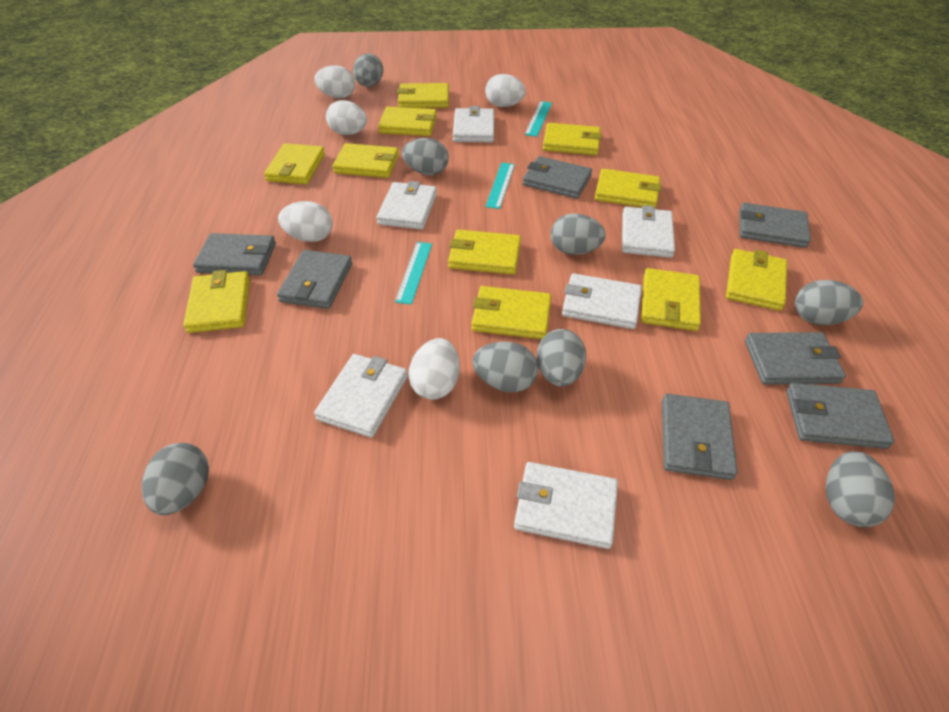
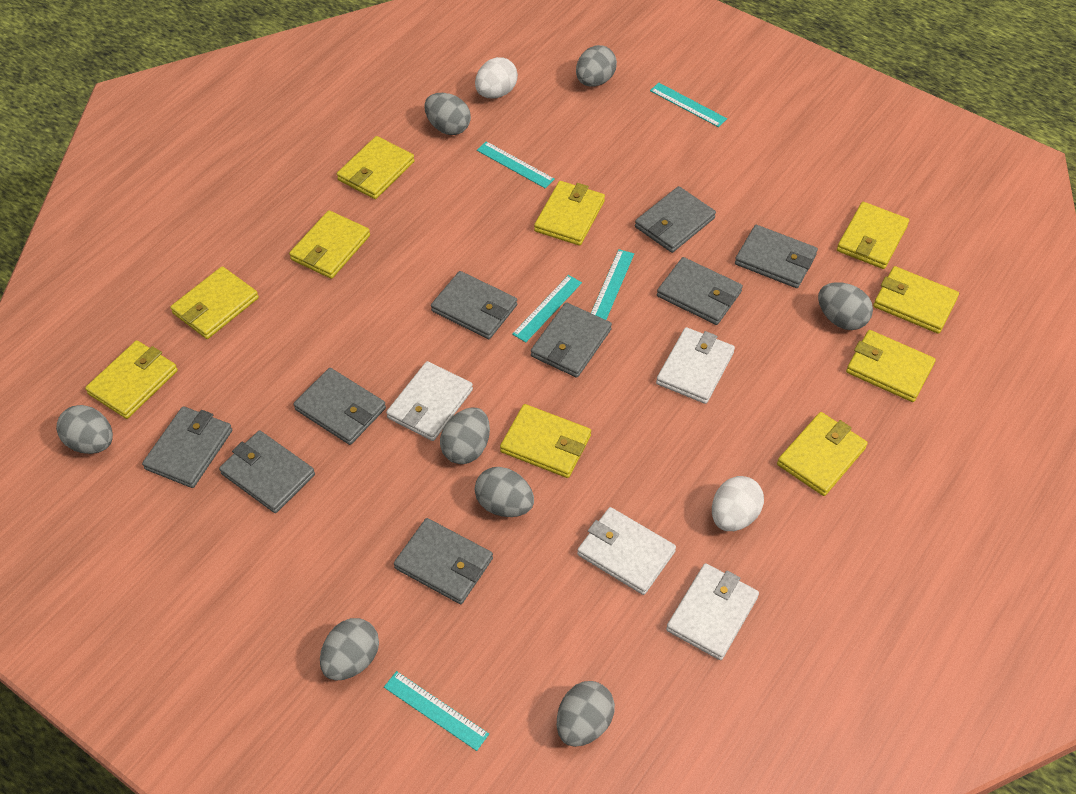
grey wallet: 7 -> 9
turquoise ruler: 3 -> 5
white egg: 5 -> 2
white wallet: 6 -> 4
yellow wallet: 11 -> 10

